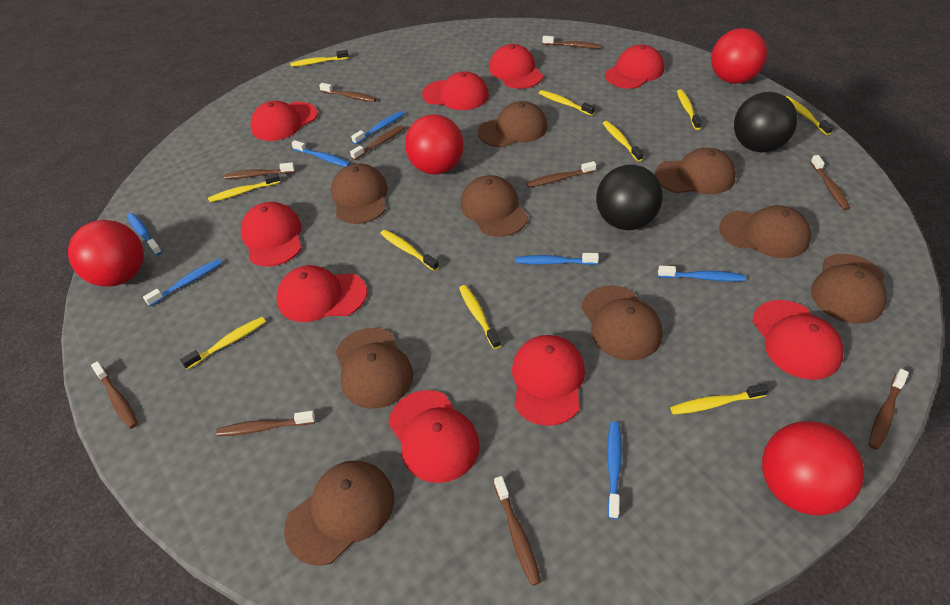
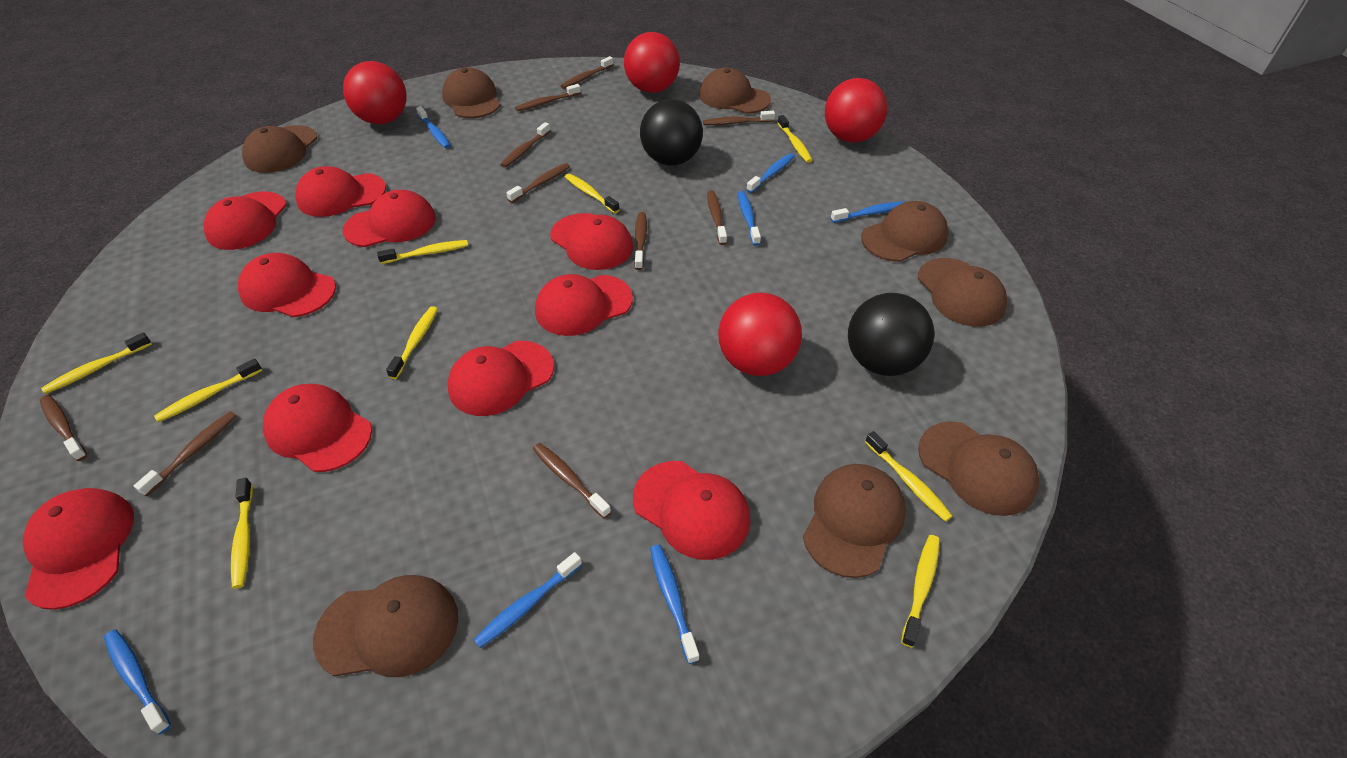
brown cap: 9 -> 8
red cap: 9 -> 10
yellow toothbrush: 10 -> 9

